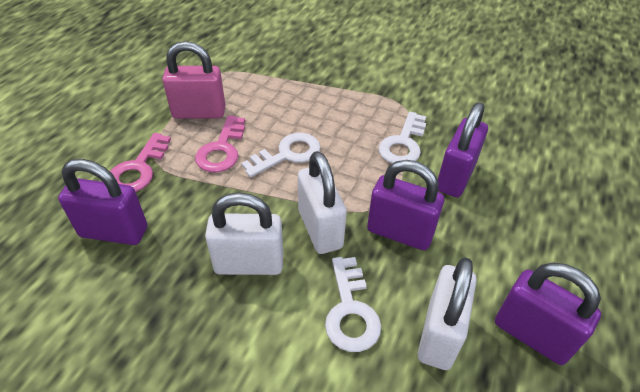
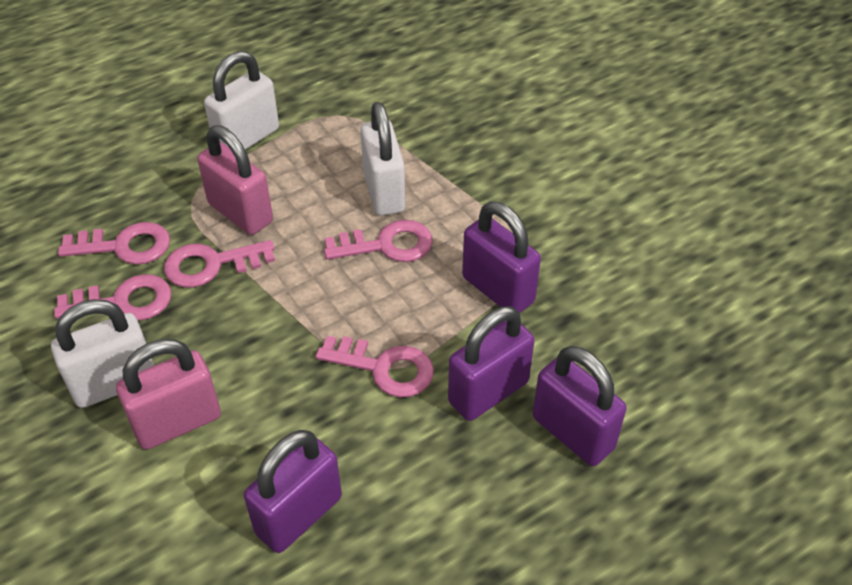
pink key: 2 -> 5
pink padlock: 1 -> 2
white key: 3 -> 0

